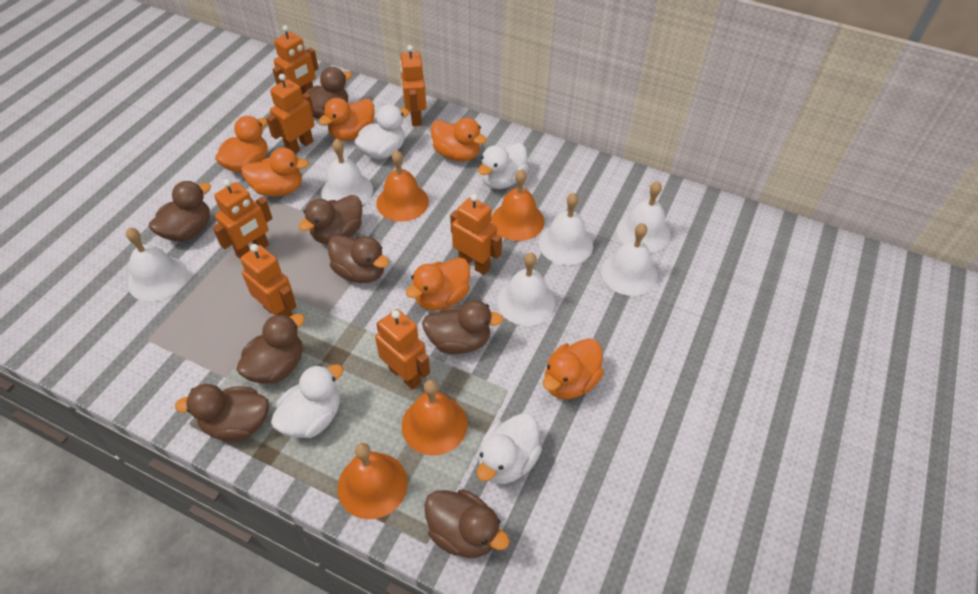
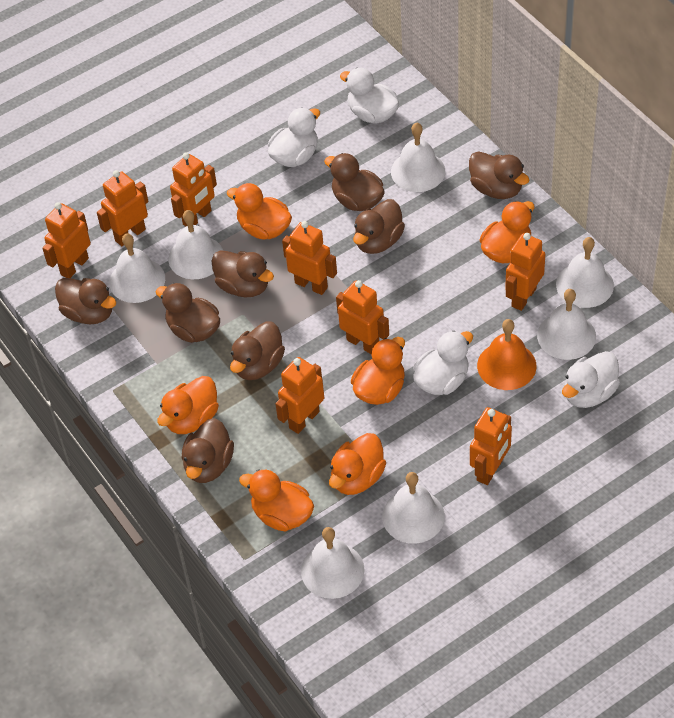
orange bell: 4 -> 1
orange robot: 7 -> 8
white bell: 6 -> 7

